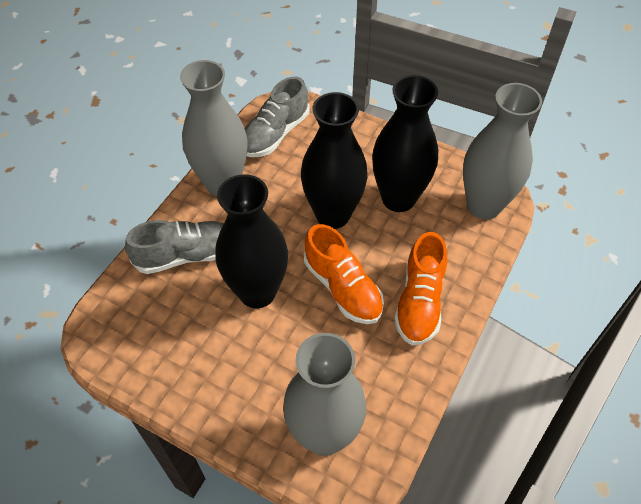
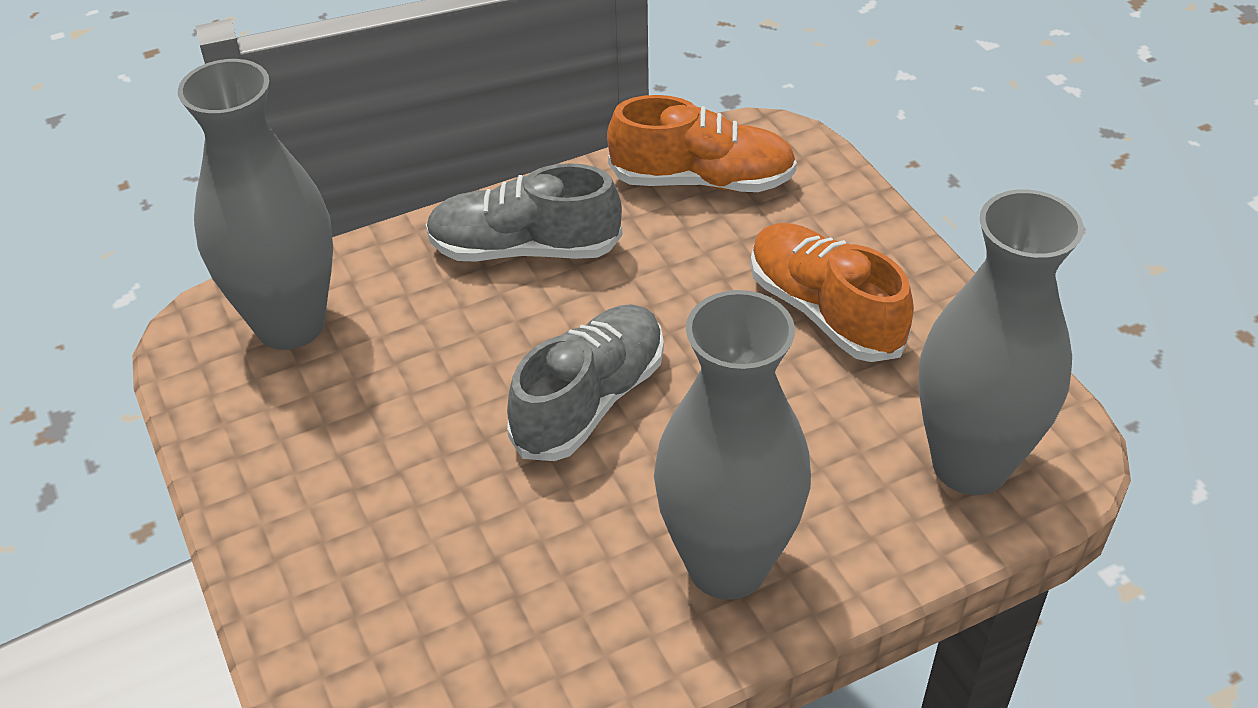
black vase: 3 -> 0

